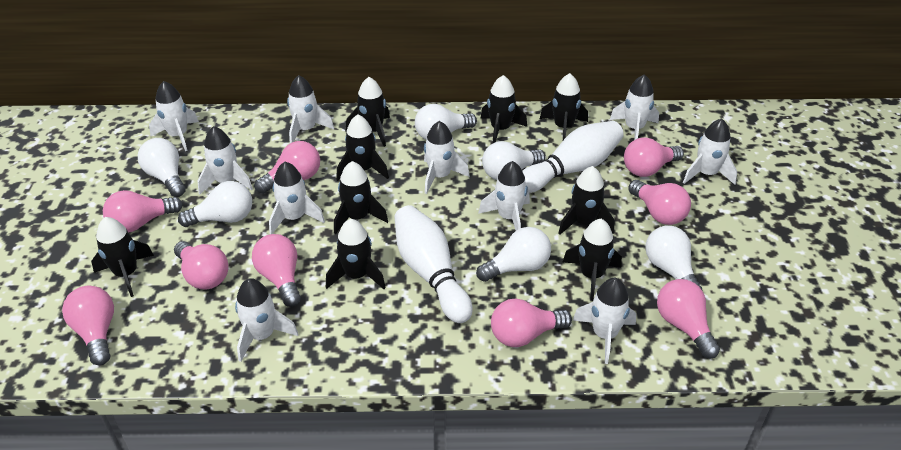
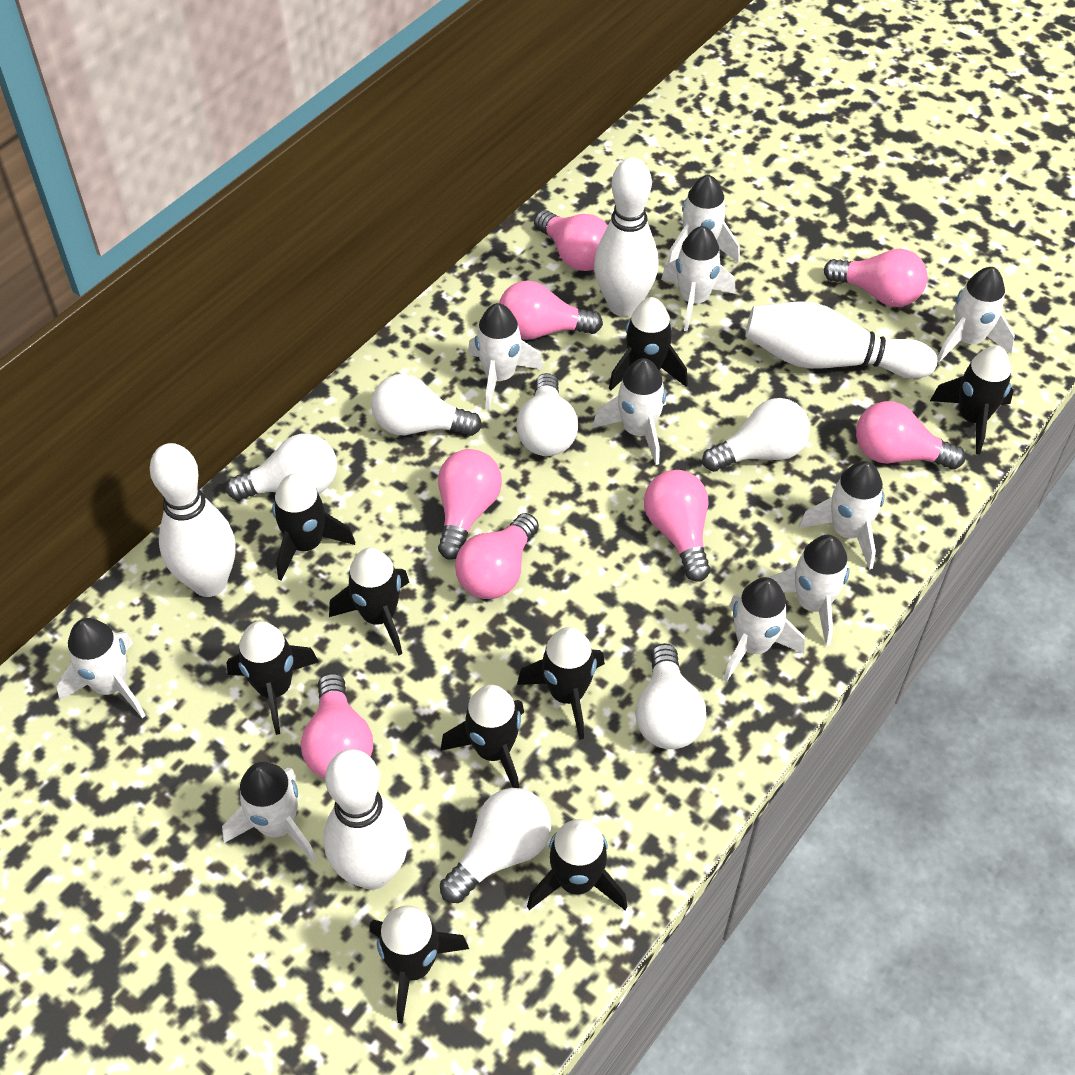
pink light bulb: 9 -> 8
white bowling pin: 2 -> 4

